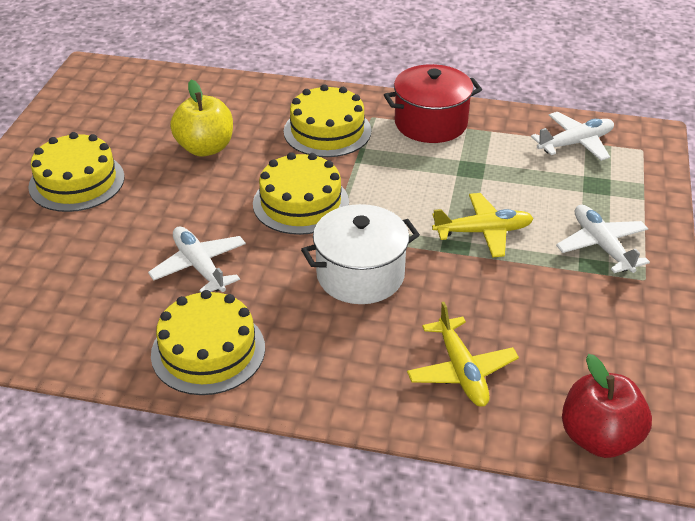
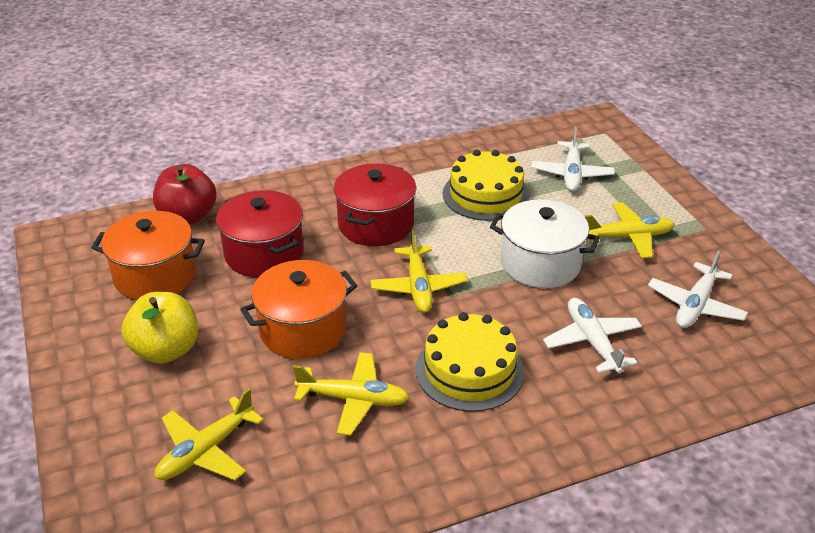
orange pot: 0 -> 2
red pot: 1 -> 2
yellow cake: 4 -> 2
yellow plane: 2 -> 4

